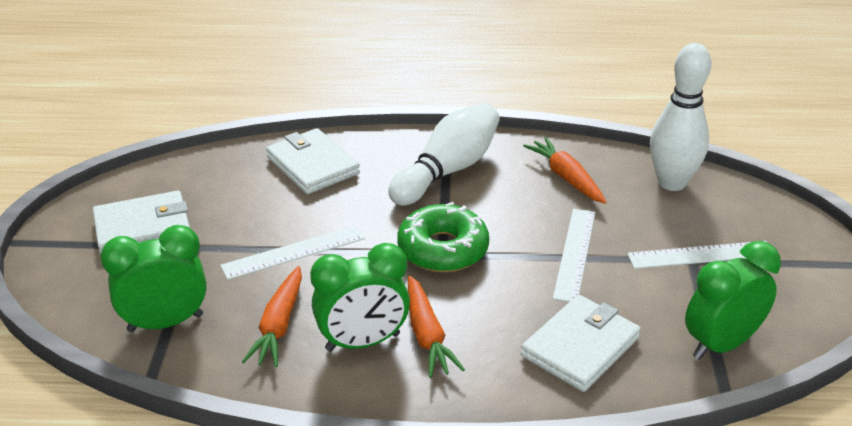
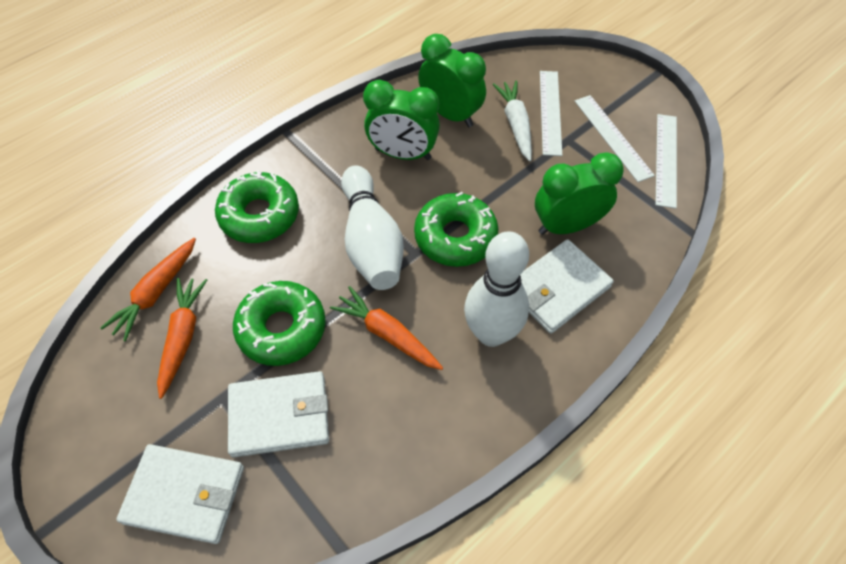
green donut: 1 -> 3
white carrot: 0 -> 1

